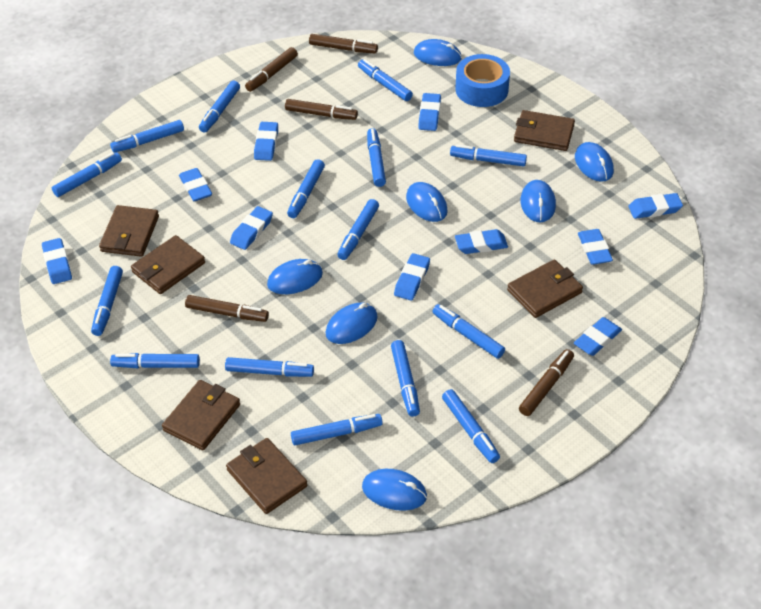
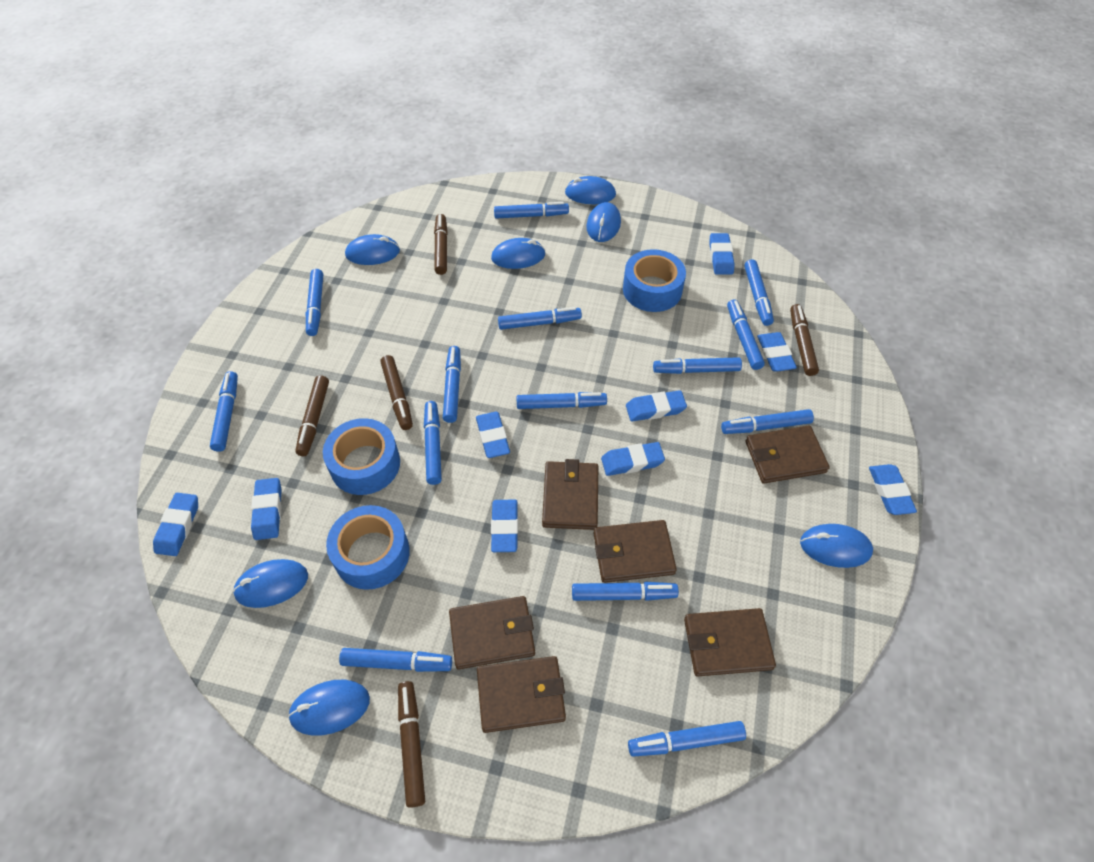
blue eraser: 10 -> 9
blue marker: 15 -> 14
blue tape: 1 -> 3

